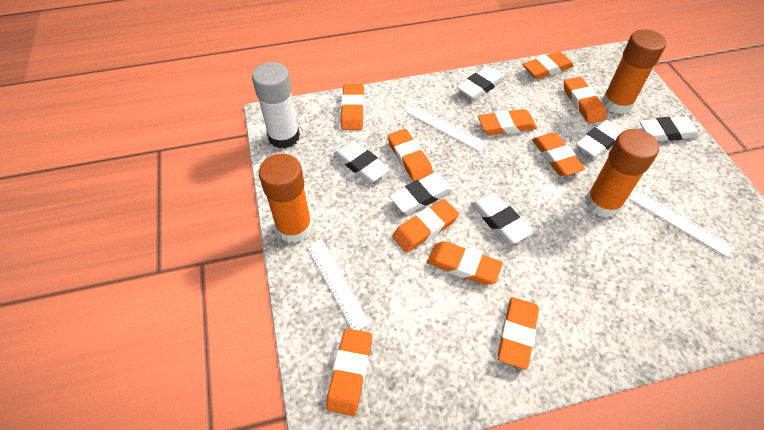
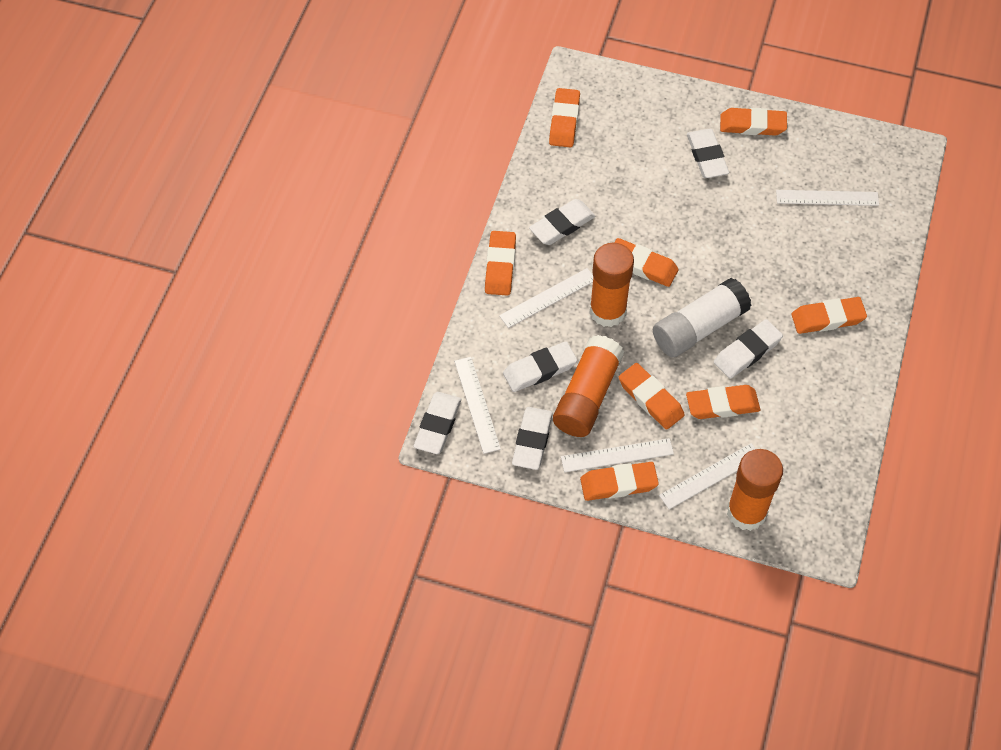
orange eraser: 10 -> 8
white ruler: 3 -> 5

